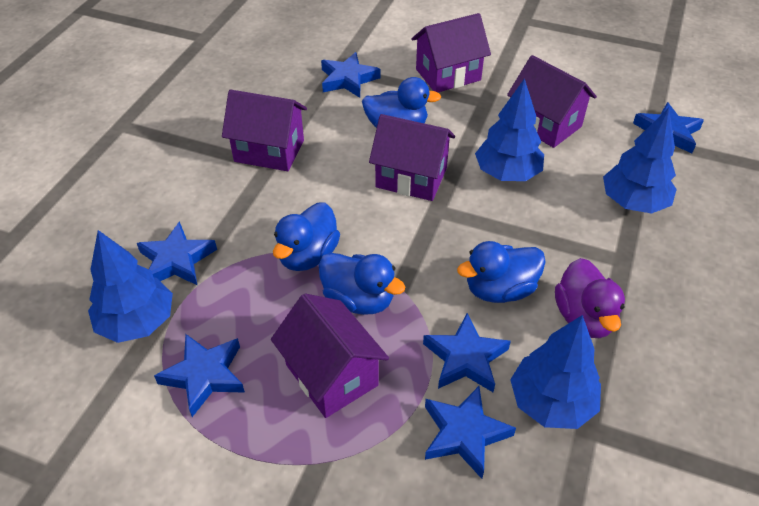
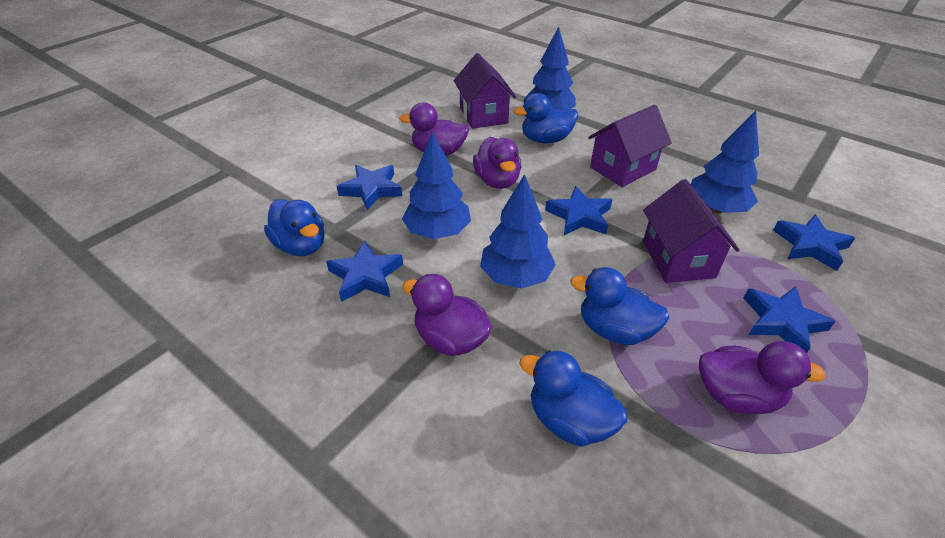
blue star: 6 -> 5
purple duck: 1 -> 4
purple house: 5 -> 3

